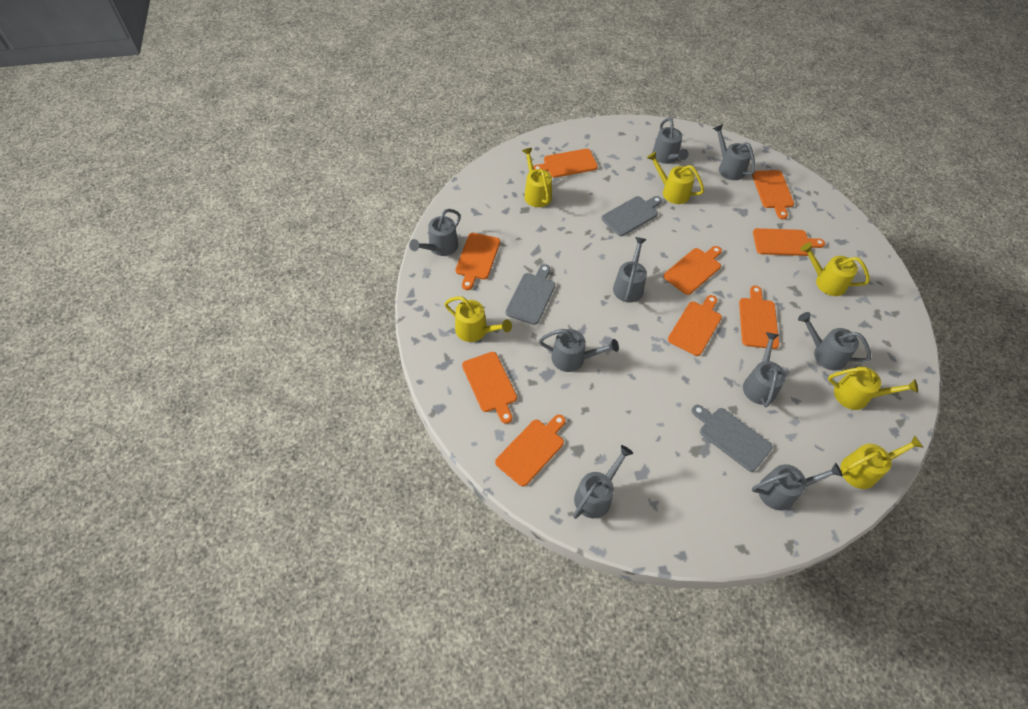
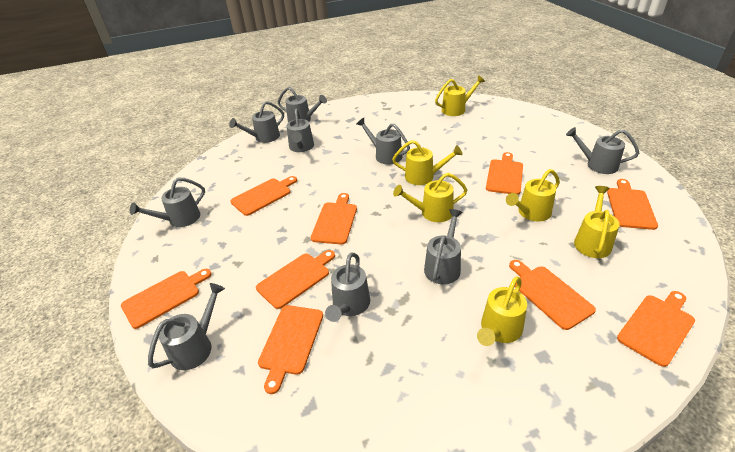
grey cutting board: 3 -> 0

